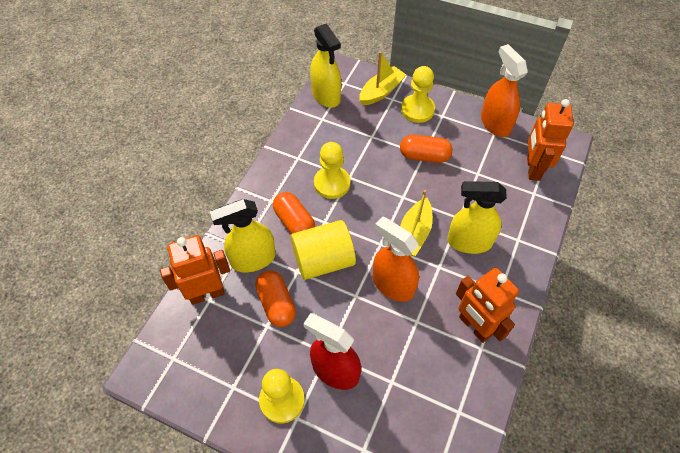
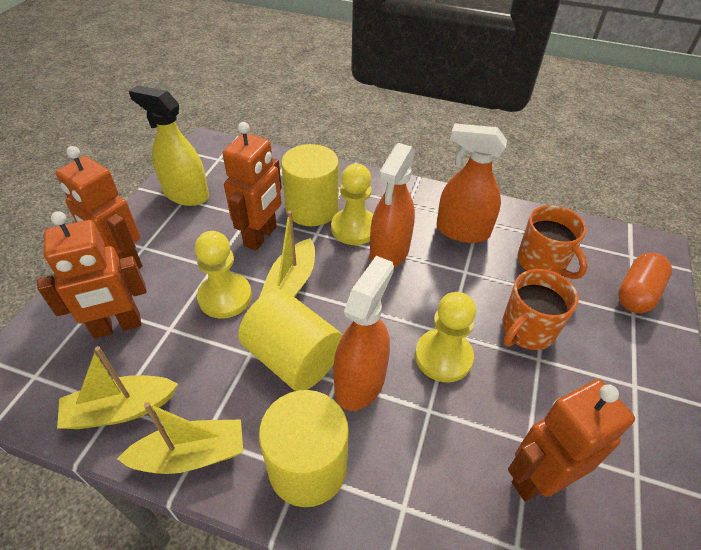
orange capsule: 3 -> 1
orange mug: 0 -> 2
orange robot: 3 -> 4
orange spray bottle: 2 -> 3
red spray bottle: 1 -> 0
yellow boat: 2 -> 3
yellow cylinder: 1 -> 3
yellow spray bottle: 3 -> 1

